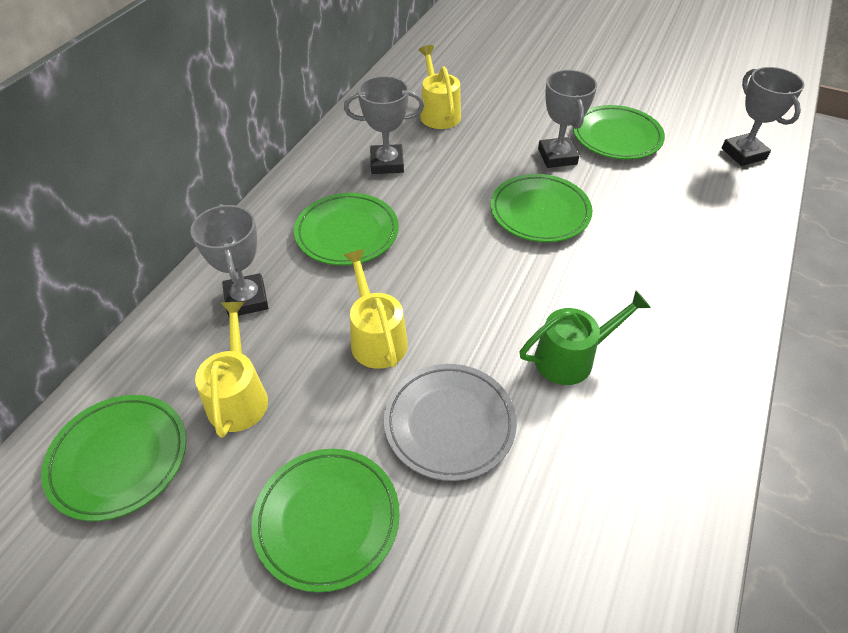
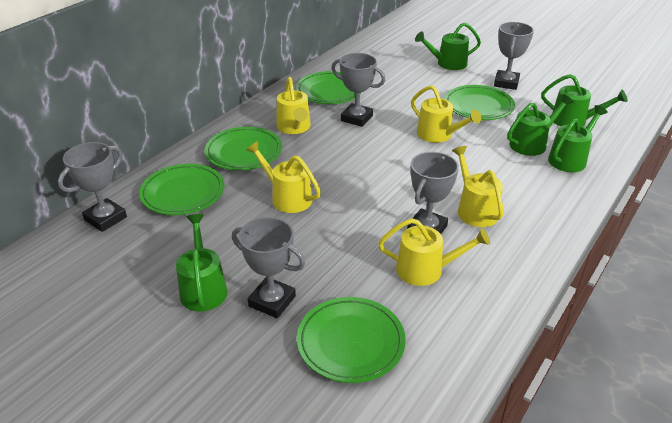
green watering can: 1 -> 5
grey plate: 1 -> 0
grey trophy: 4 -> 5
yellow watering can: 3 -> 5

